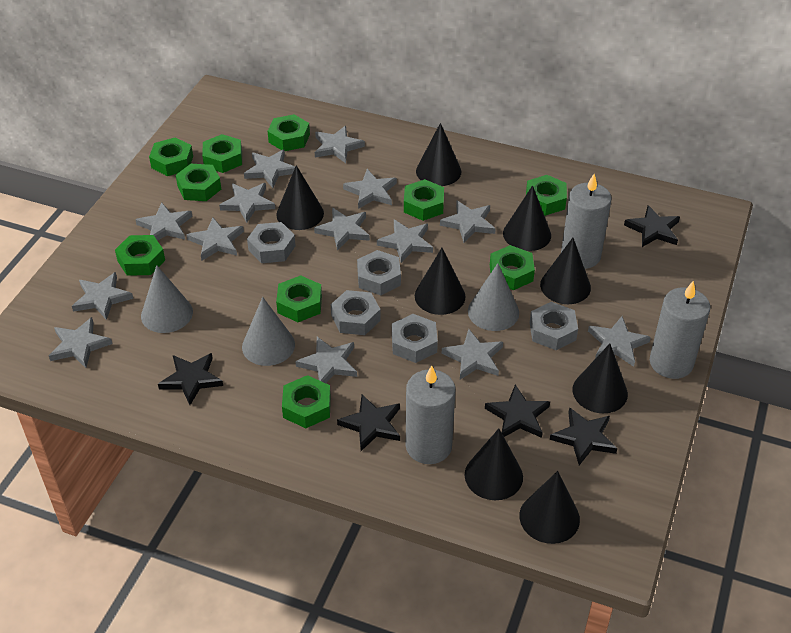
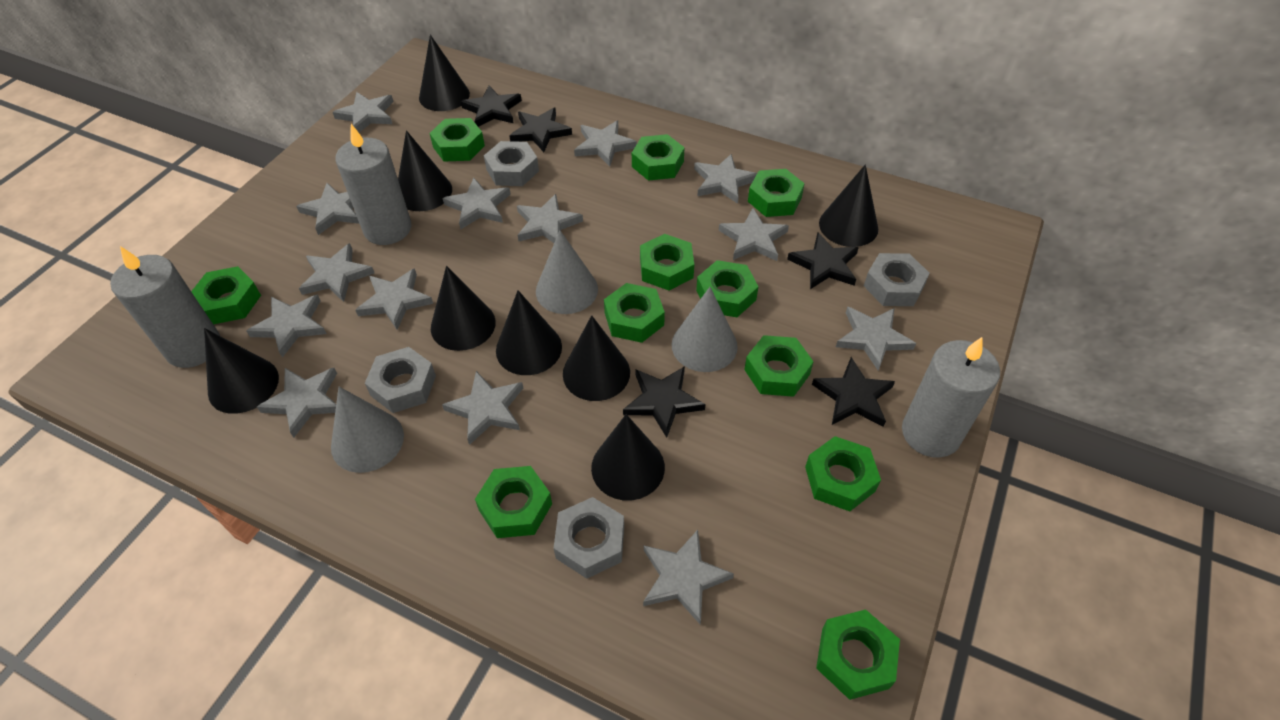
green nut: 10 -> 11
grey nut: 5 -> 4

